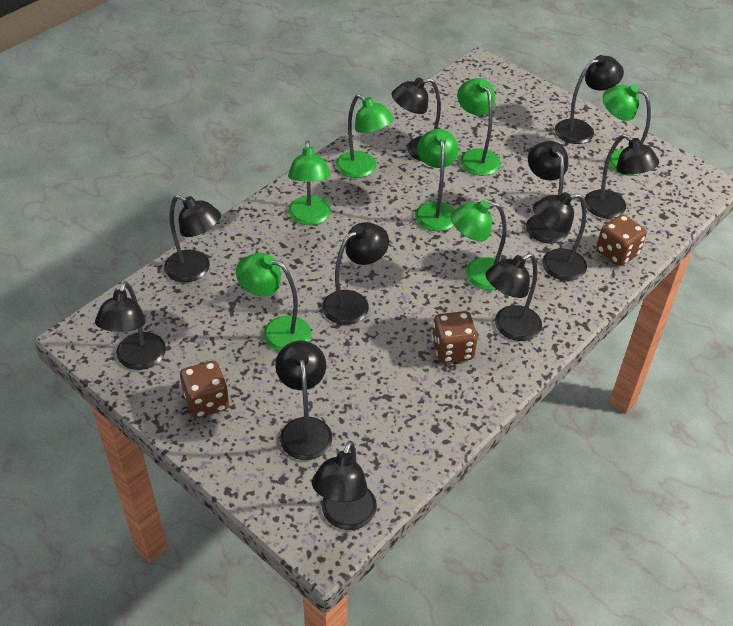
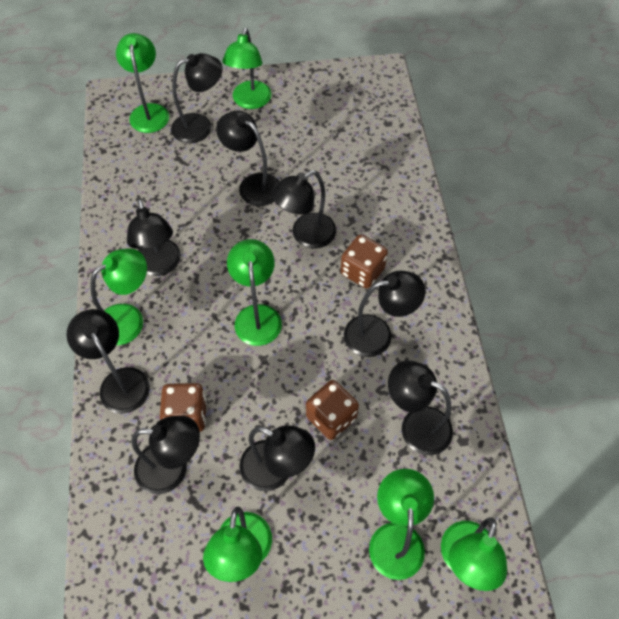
black lamp: 11 -> 9

